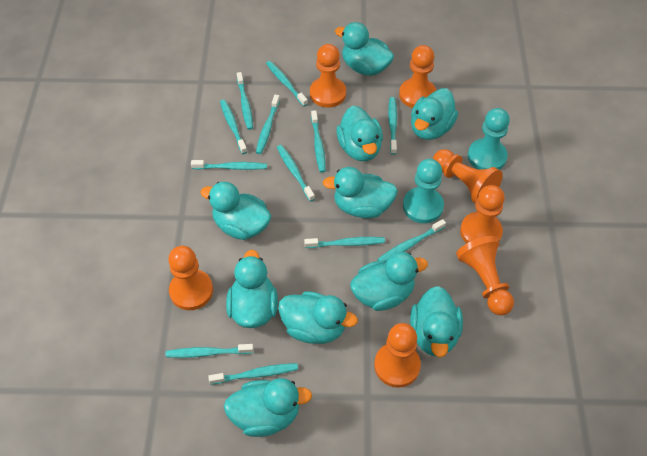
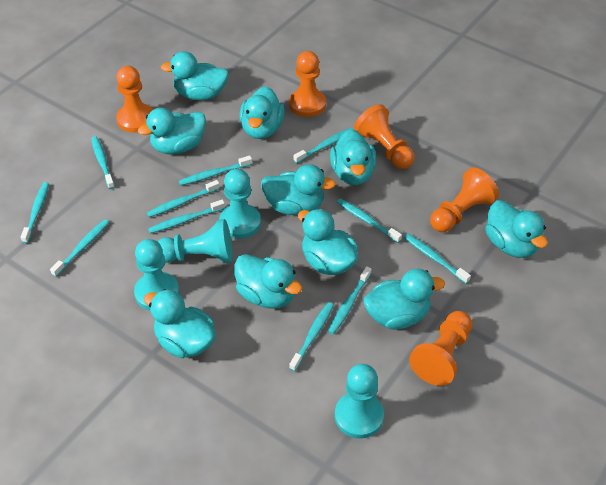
orange pawn: 7 -> 5
turquoise pawn: 2 -> 4
turquoise toothbrush: 12 -> 11

